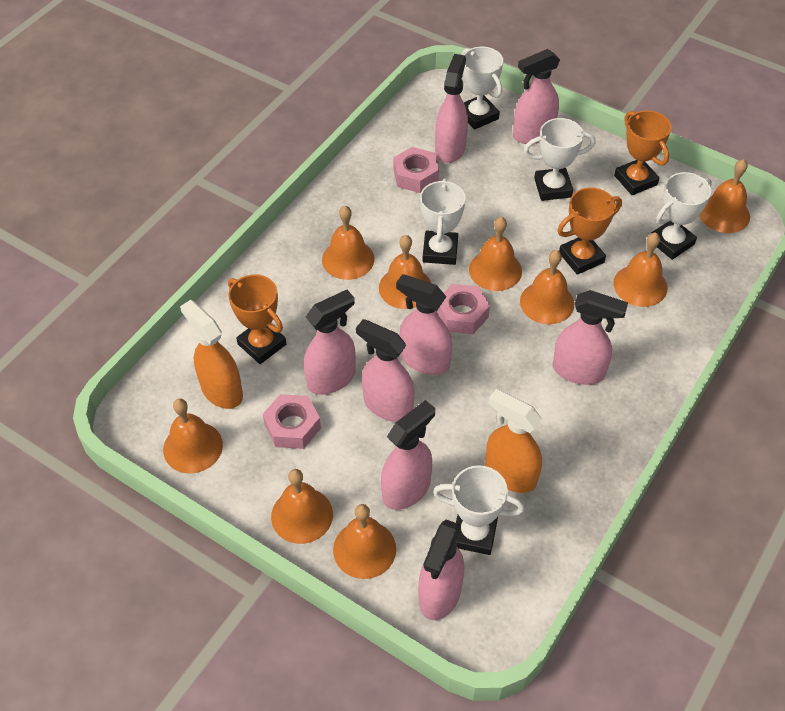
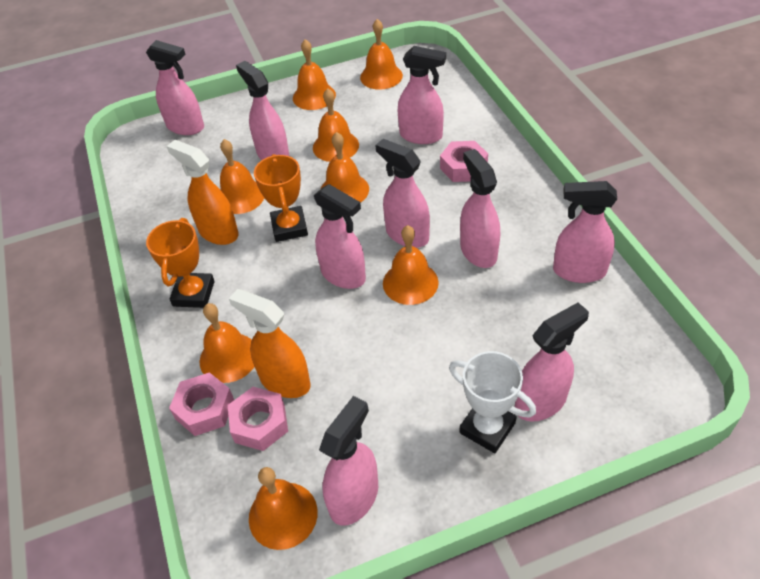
orange bell: 9 -> 8
orange trophy: 3 -> 2
pink spray bottle: 8 -> 9
white trophy: 5 -> 1

